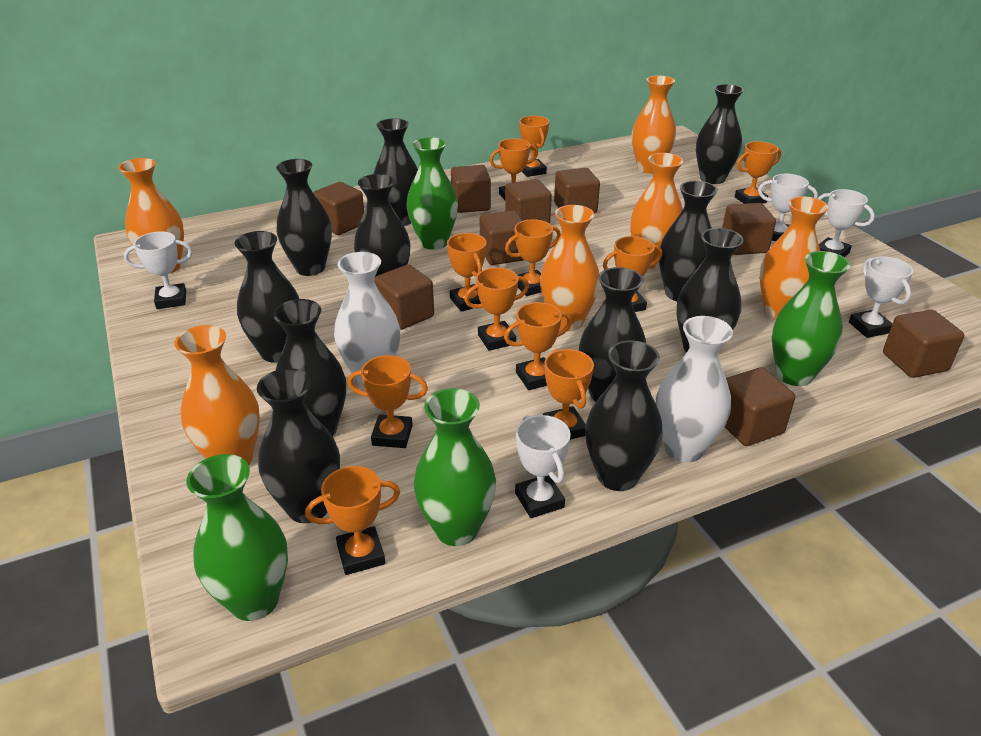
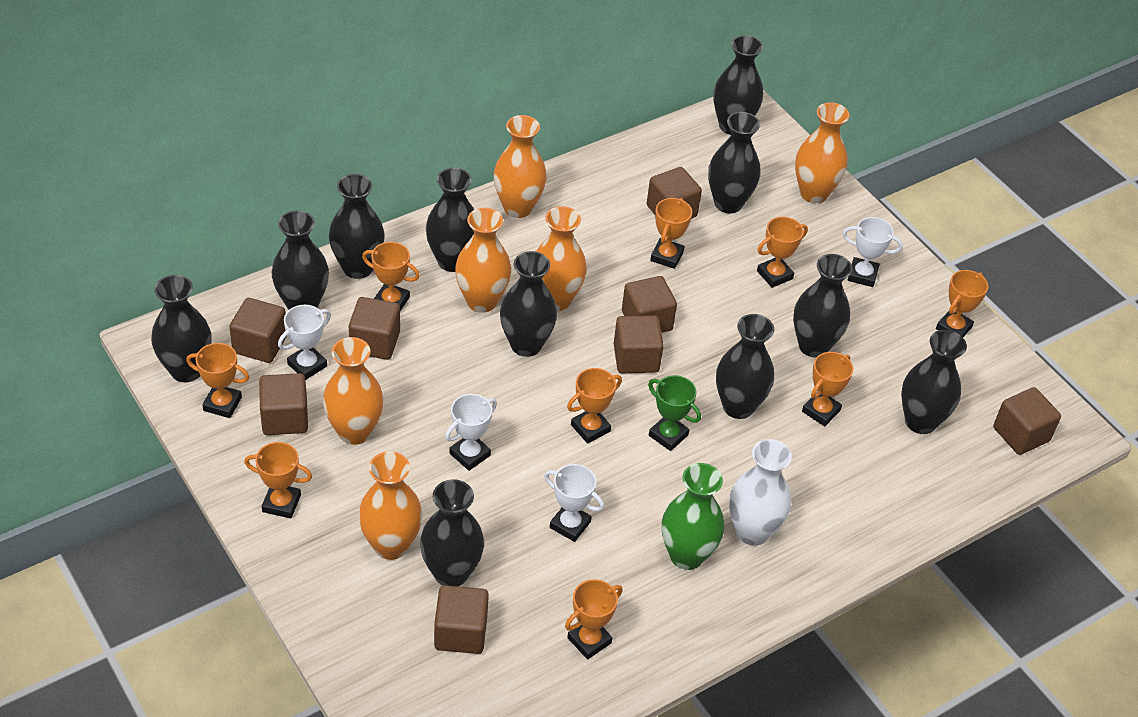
brown cube: 9 -> 8
green trophy: 0 -> 1
green vase: 4 -> 1
orange trophy: 11 -> 9
white trophy: 5 -> 4
white vase: 2 -> 1

